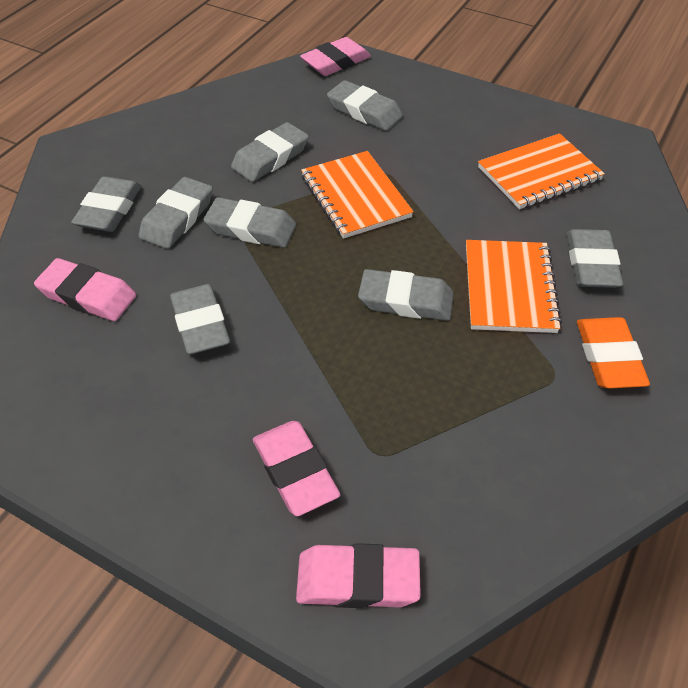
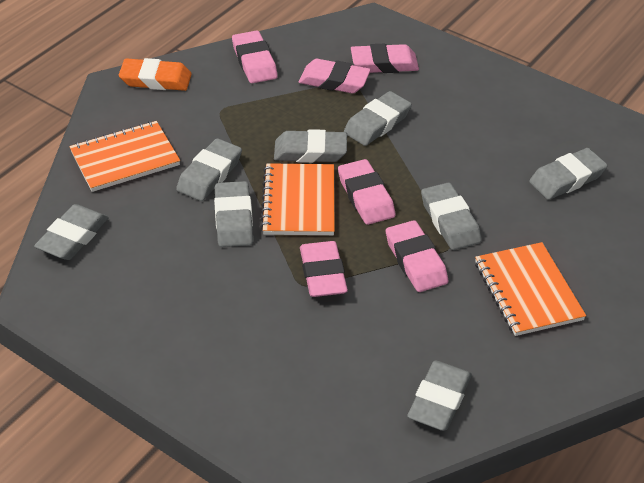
pink eraser: 4 -> 6

